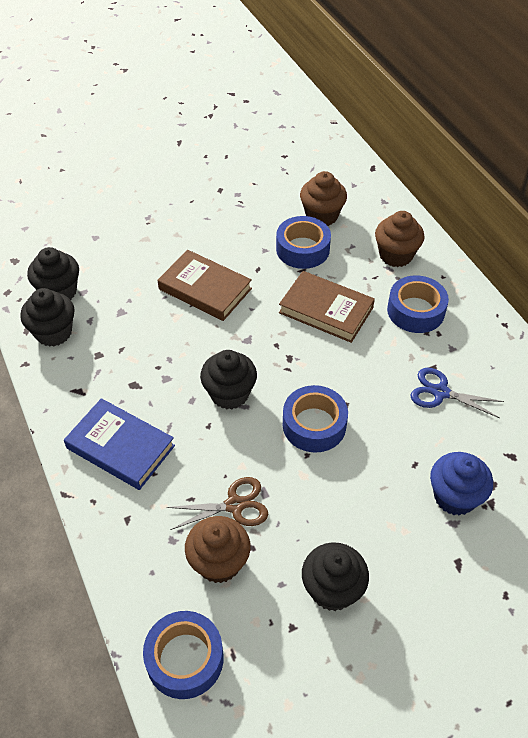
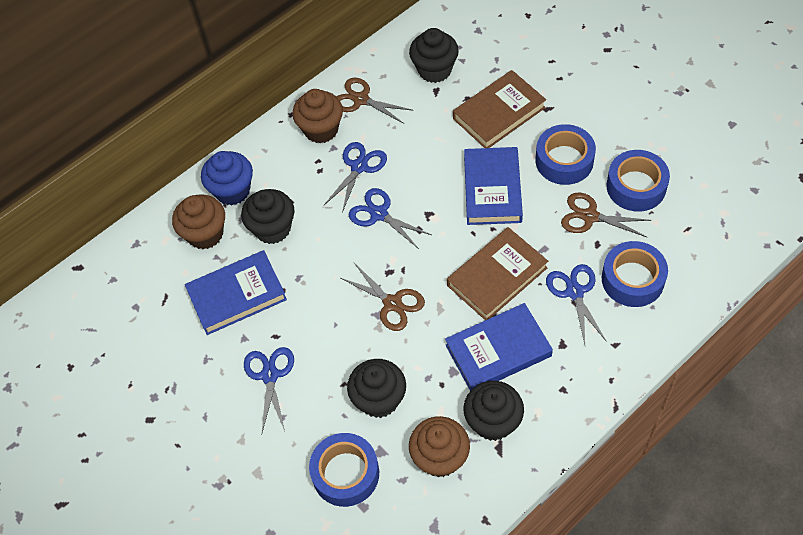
blue book: 1 -> 3
blue scissors: 1 -> 4
brown scissors: 1 -> 3

